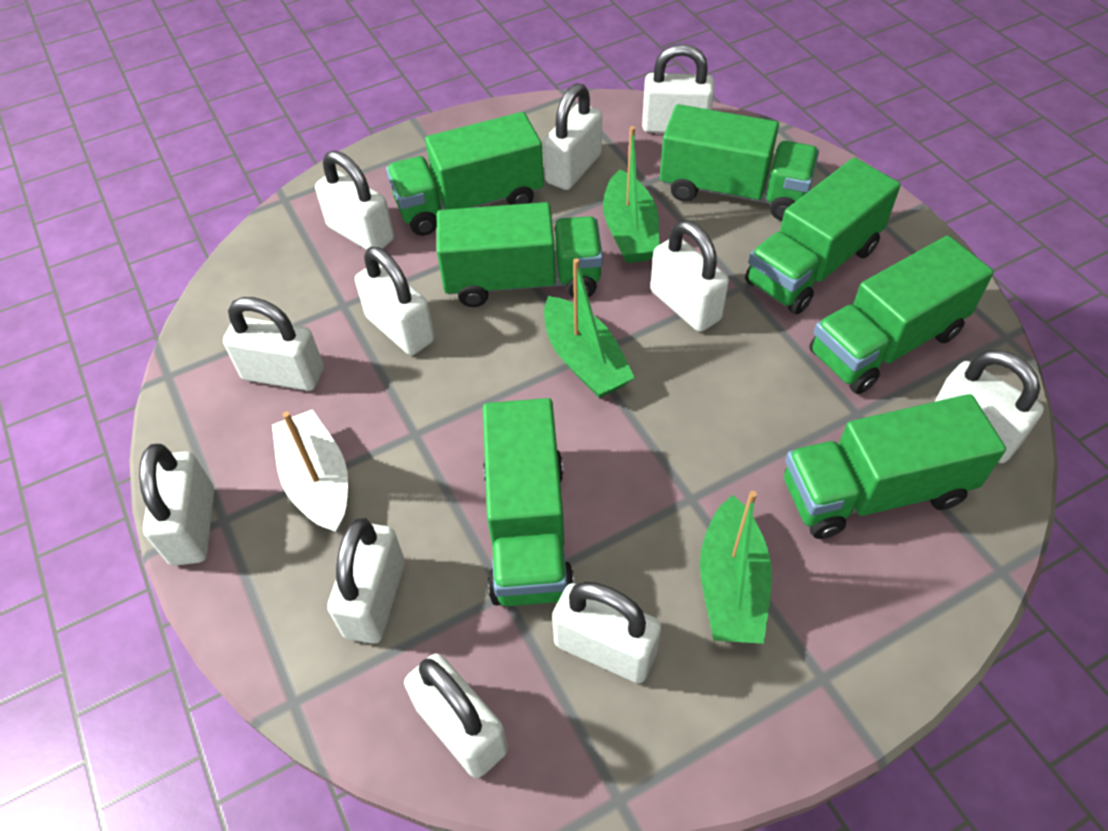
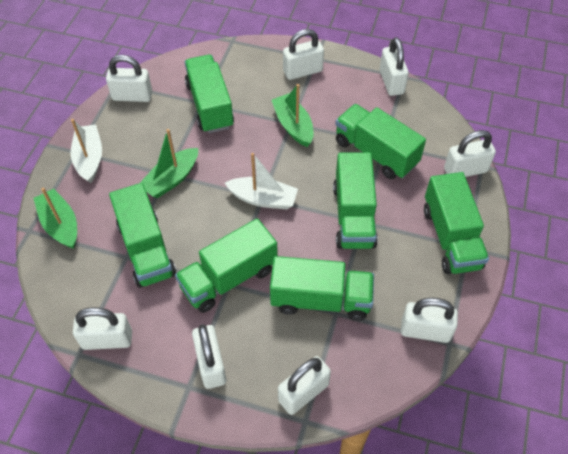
white boat: 1 -> 2
white padlock: 11 -> 8

